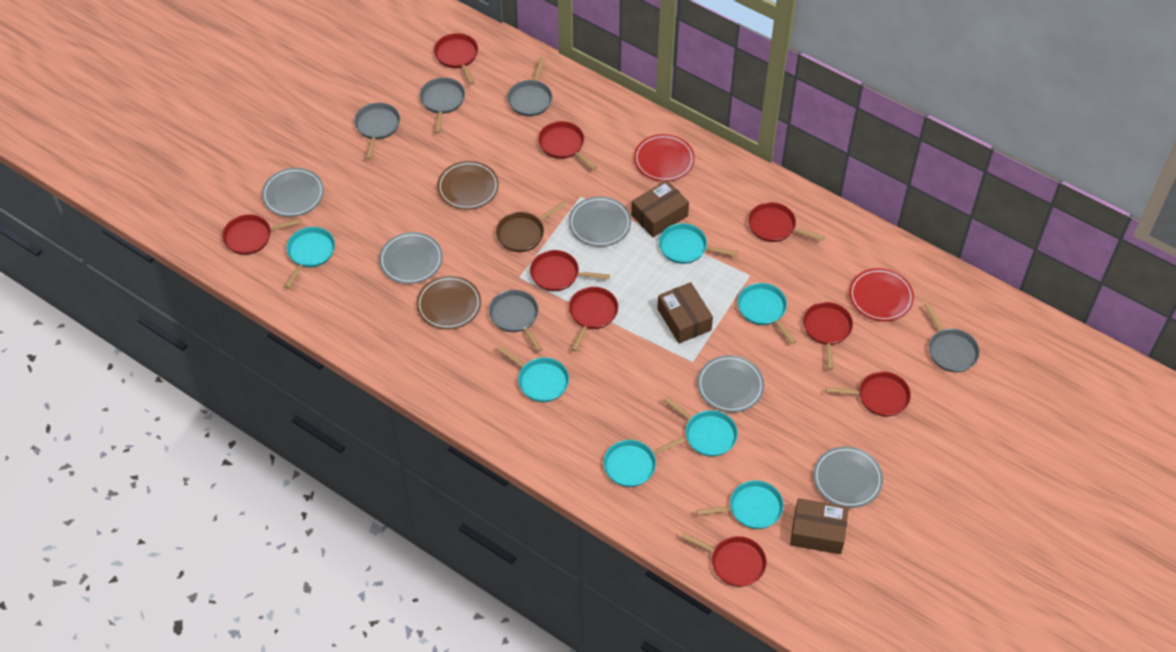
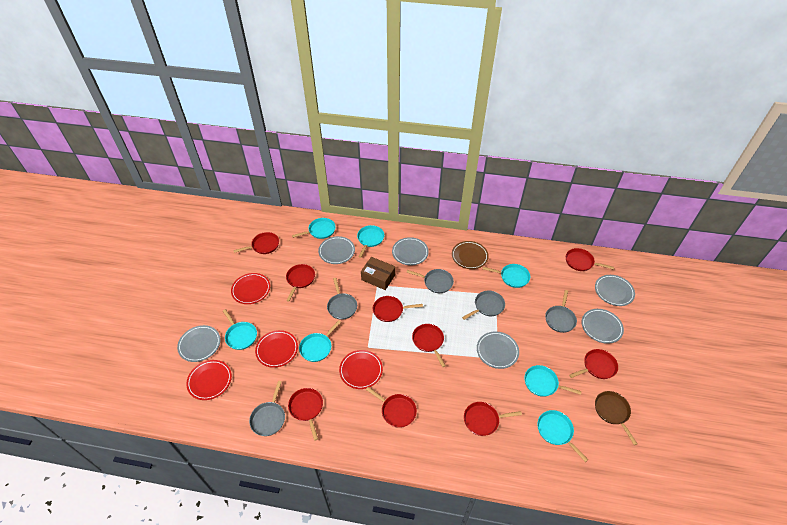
brown box: 3 -> 1
brown plate: 2 -> 1
grey plate: 5 -> 6
red plate: 2 -> 4

